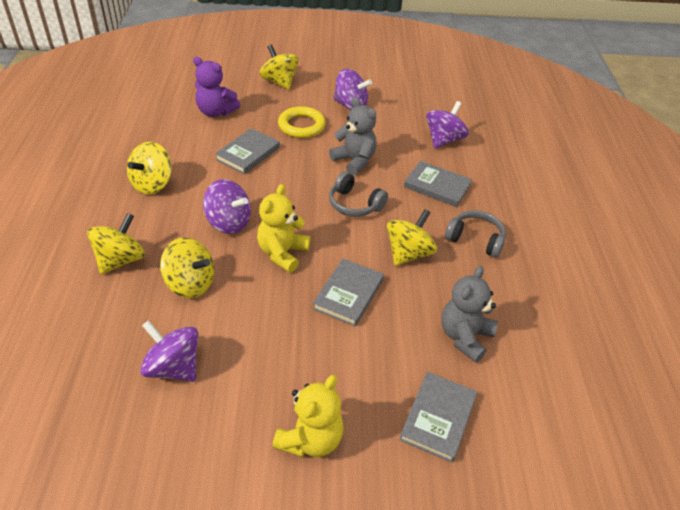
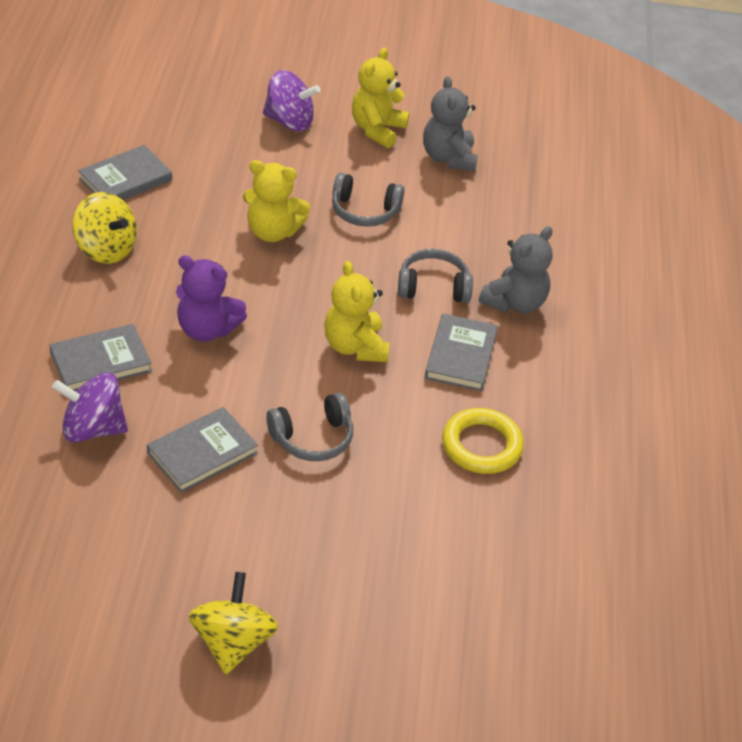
grey headphones: 2 -> 3
purple spinning top: 4 -> 2
yellow spinning top: 5 -> 2
yellow teddy bear: 2 -> 3

